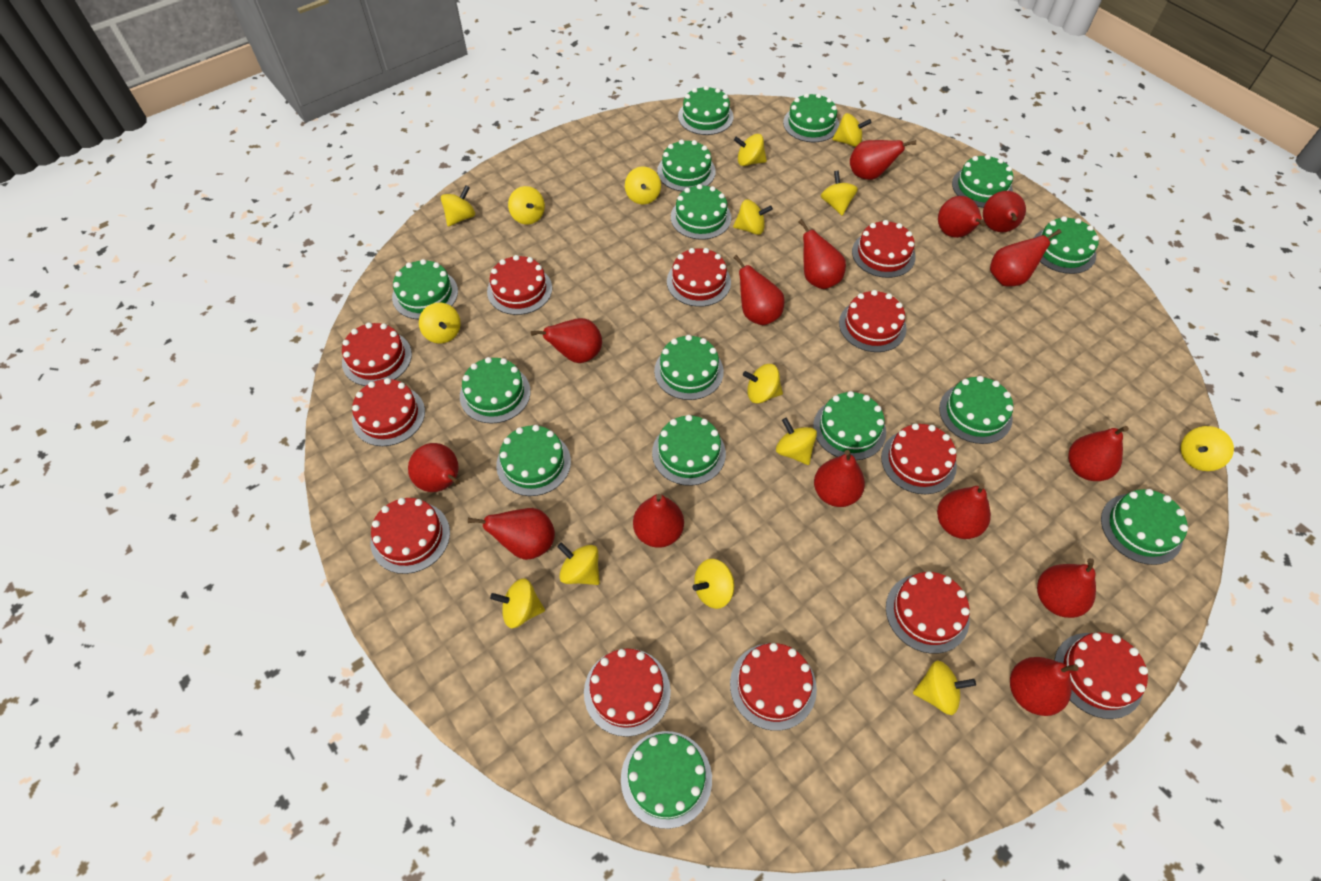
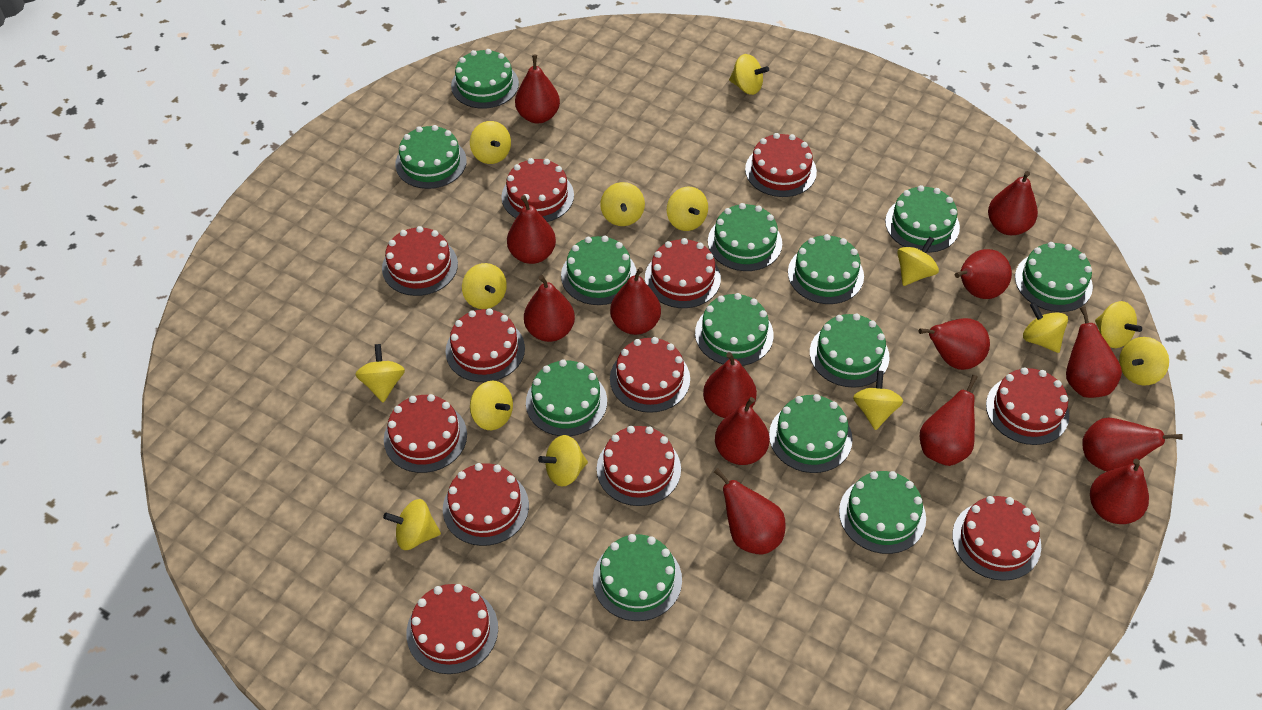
green cake: 15 -> 13
red pear: 15 -> 14
yellow spinning top: 15 -> 14

